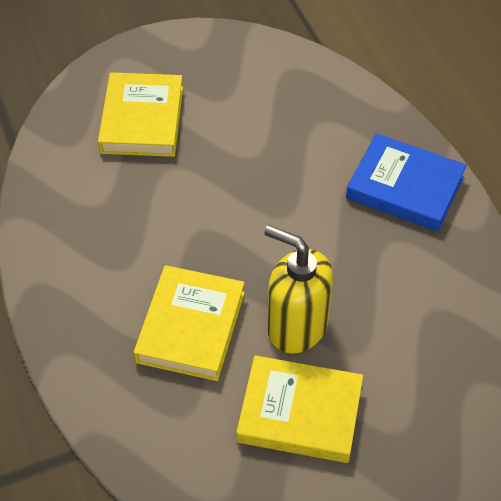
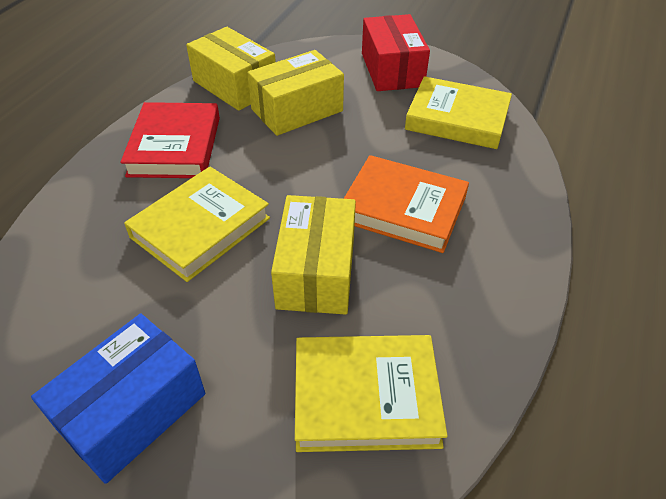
blue book: 1 -> 0
blue box: 0 -> 1
orange book: 0 -> 1
red book: 0 -> 1
red box: 0 -> 1
yellow box: 0 -> 3
yellow soap dispenser: 1 -> 0

